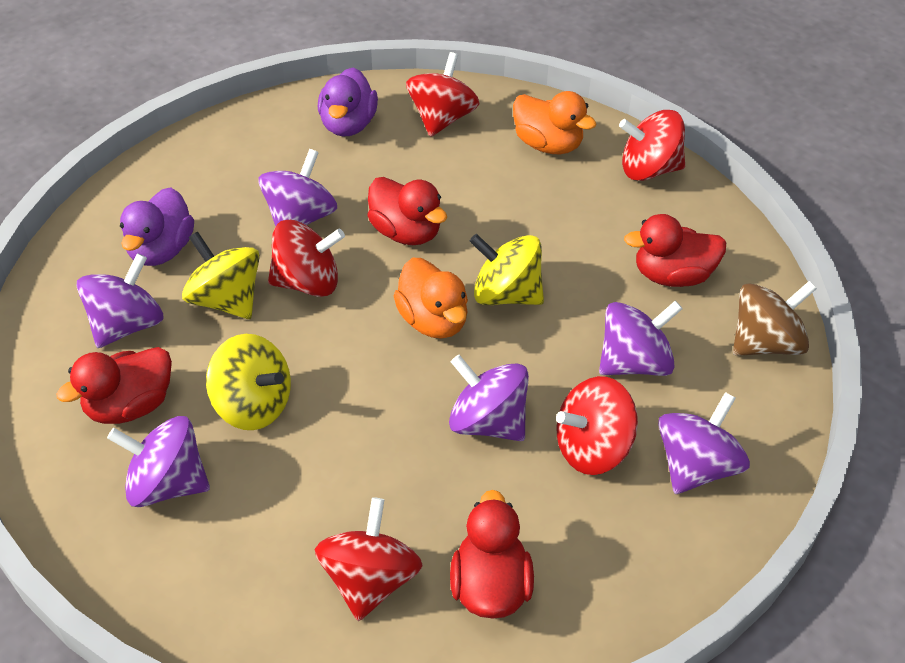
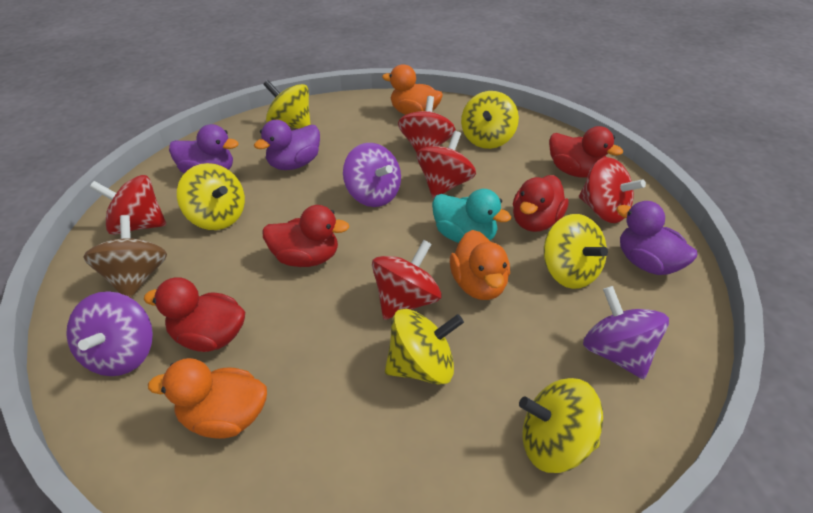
orange duck: 2 -> 3
purple duck: 2 -> 3
purple spinning top: 6 -> 3
turquoise duck: 0 -> 1
yellow spinning top: 3 -> 6

